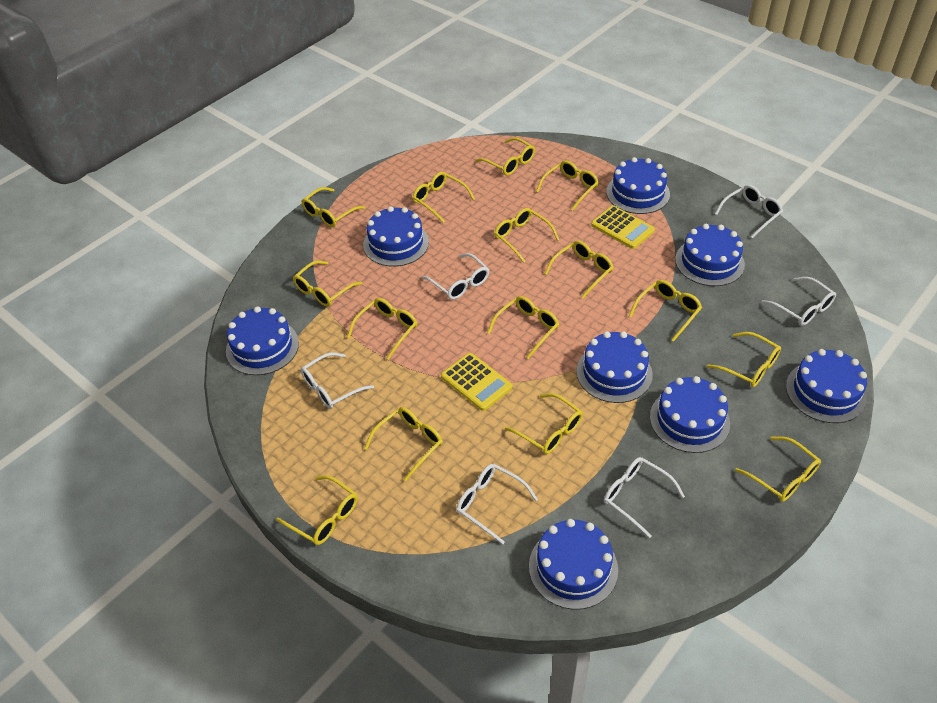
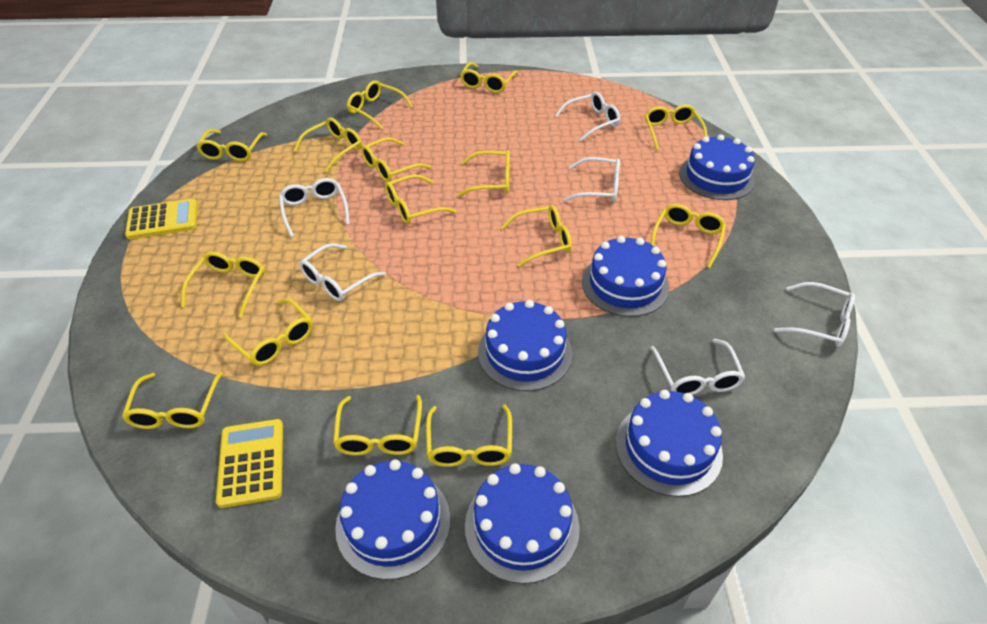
blue cake: 8 -> 6

